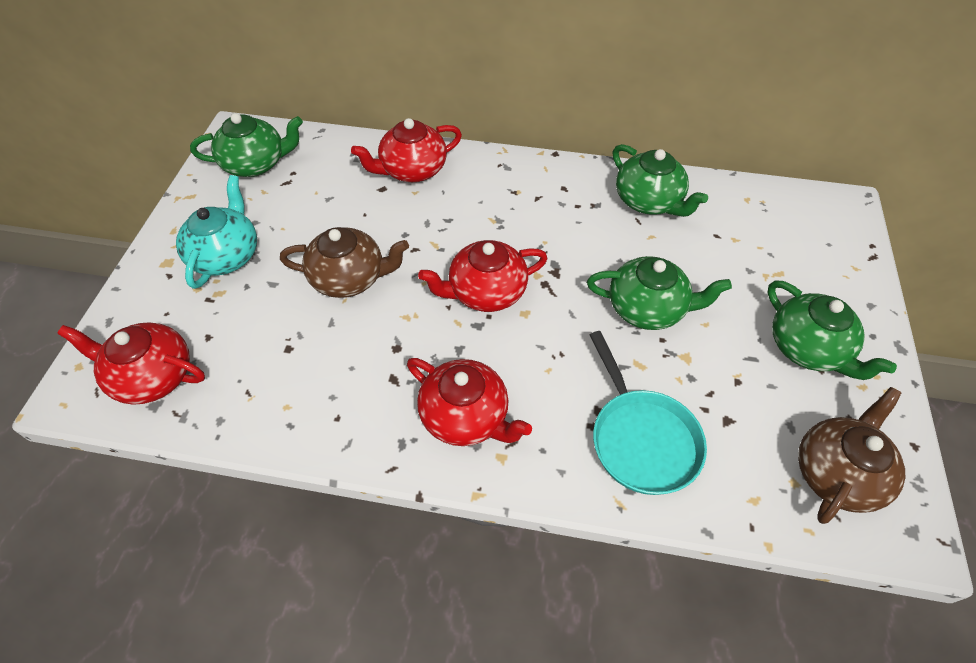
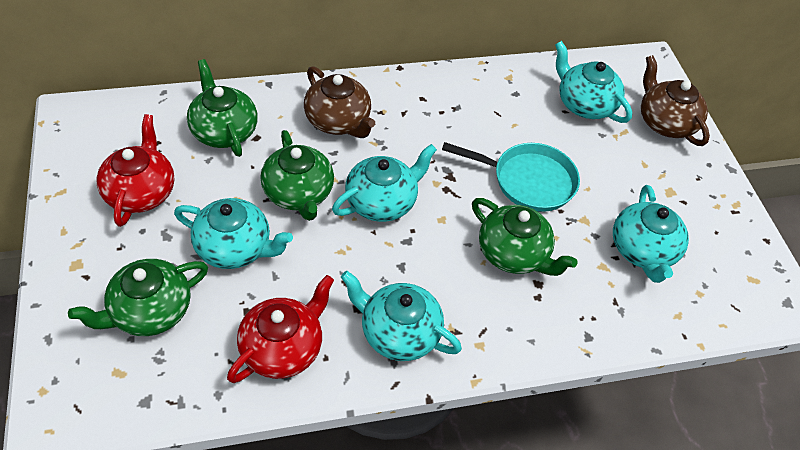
red teapot: 4 -> 2
turquoise teapot: 1 -> 5

